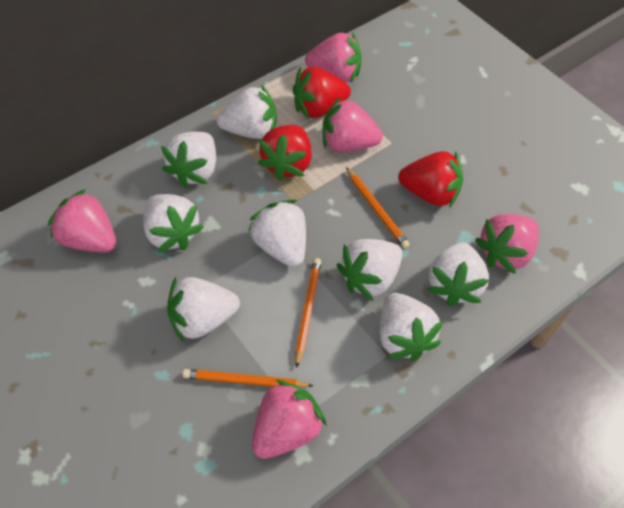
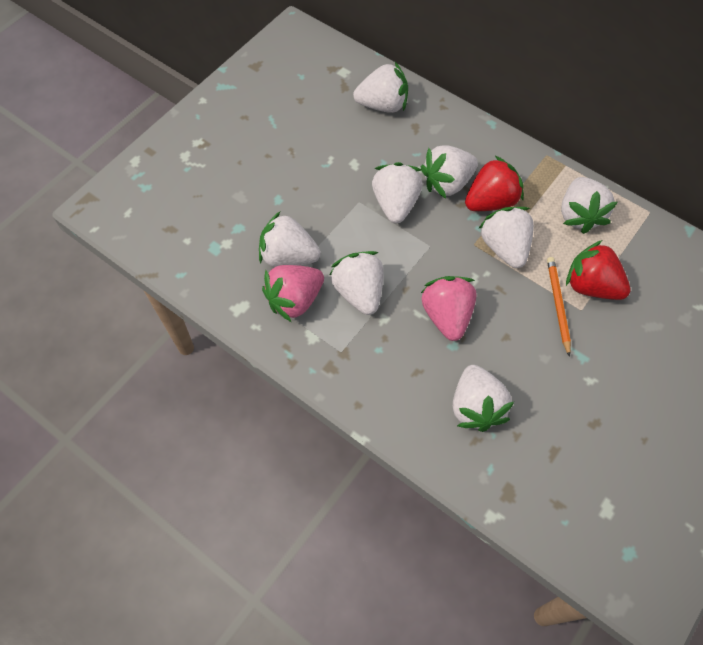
orange pencil: 3 -> 1
pink strawberry: 5 -> 2
red strawberry: 3 -> 2

